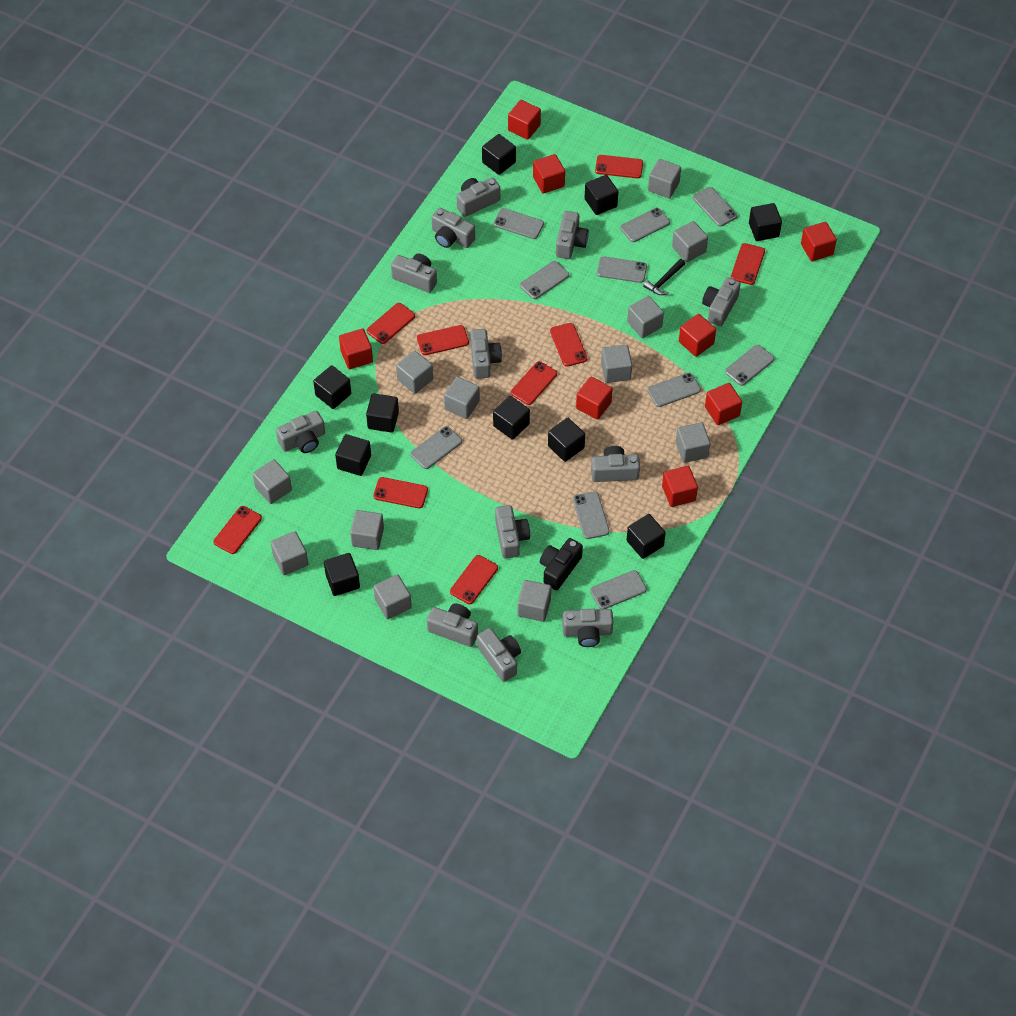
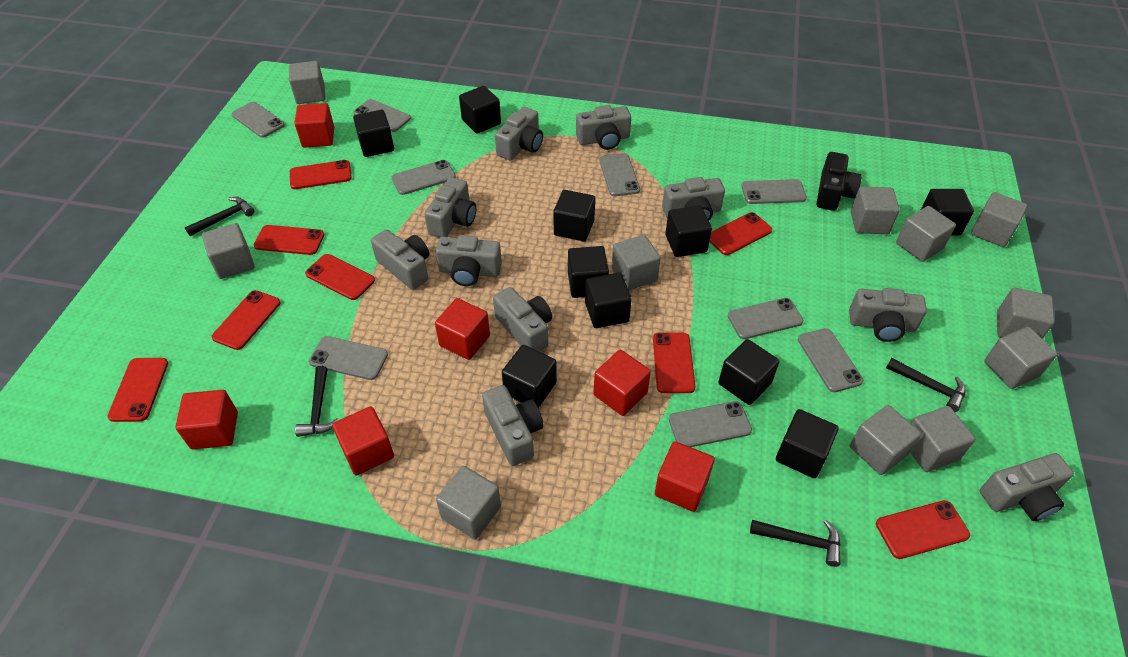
black hammer: 1 -> 4
grey camera: 12 -> 10
grey cube: 12 -> 11
grey phone: 10 -> 9
red cube: 8 -> 6
red phone: 9 -> 8

